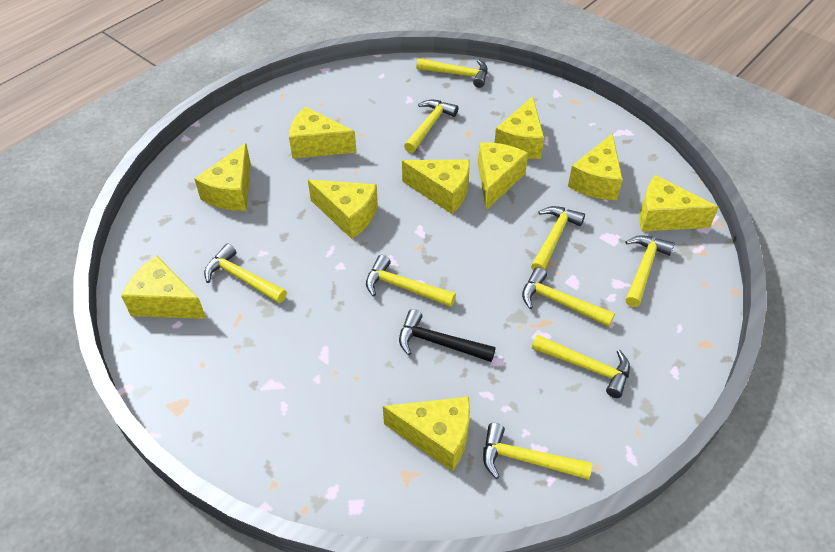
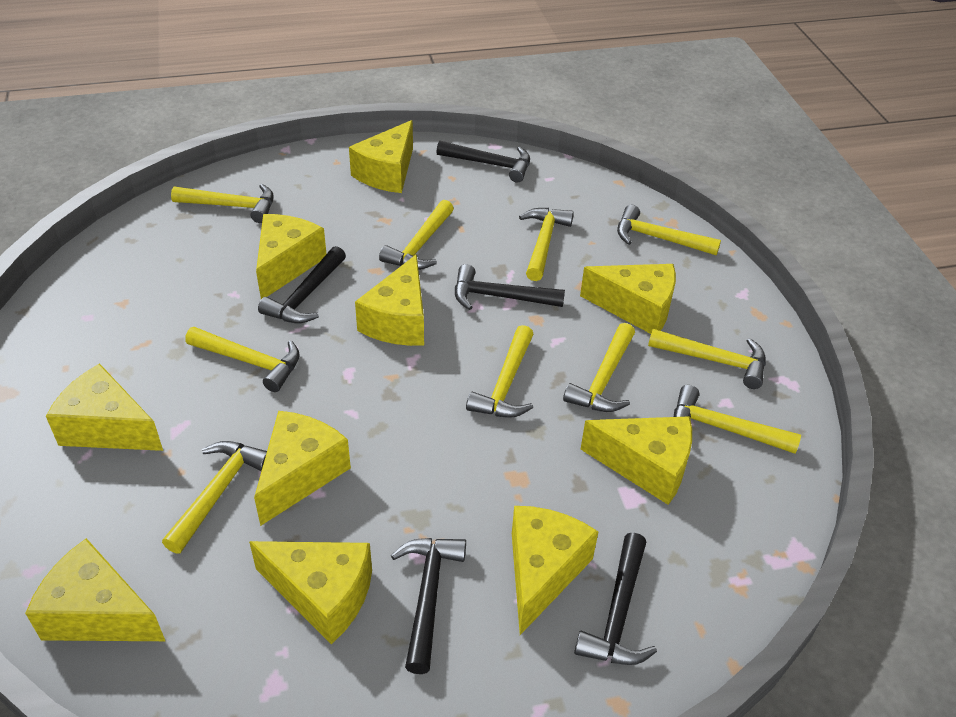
black hammer: 1 -> 5
yellow hammer: 9 -> 10

